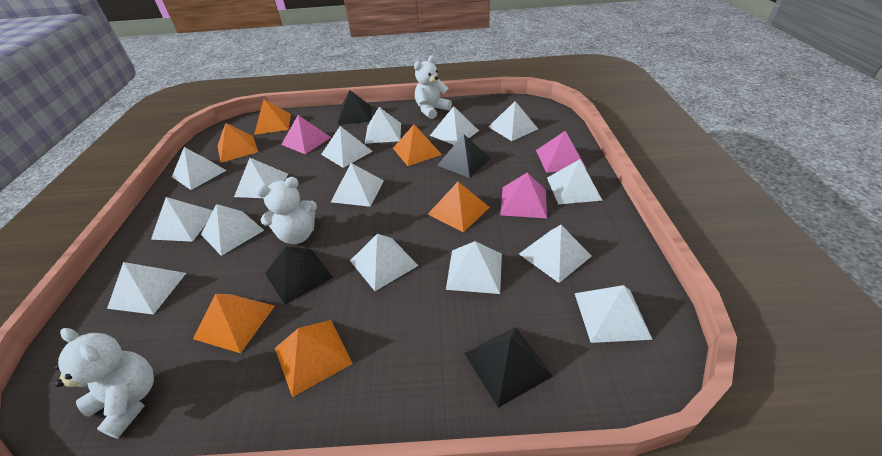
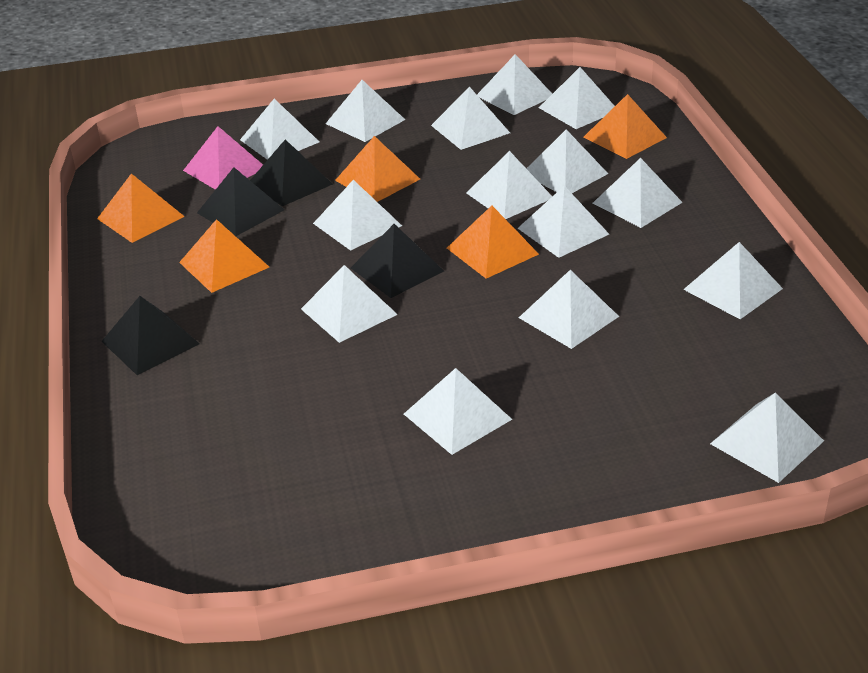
orange pyramid: 6 -> 5
pink pyramid: 3 -> 1
white teddy bear: 3 -> 0

